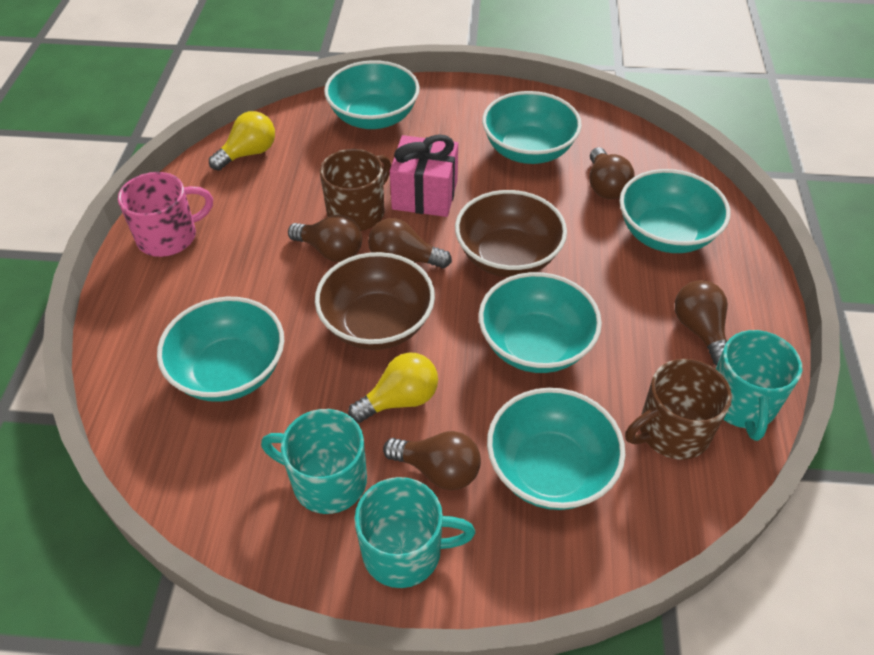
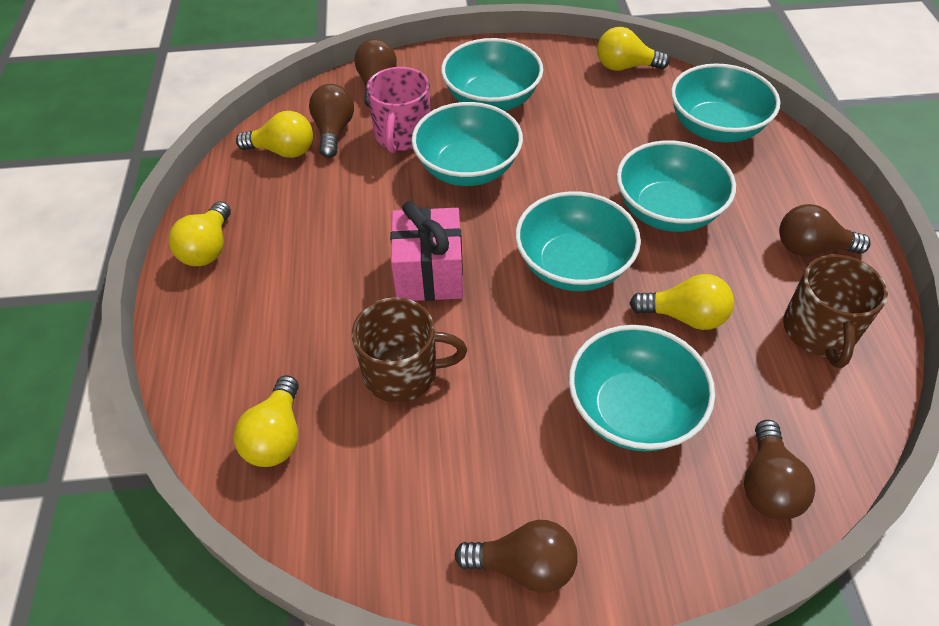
brown bowl: 2 -> 0
turquoise mug: 3 -> 0
yellow light bulb: 2 -> 5

